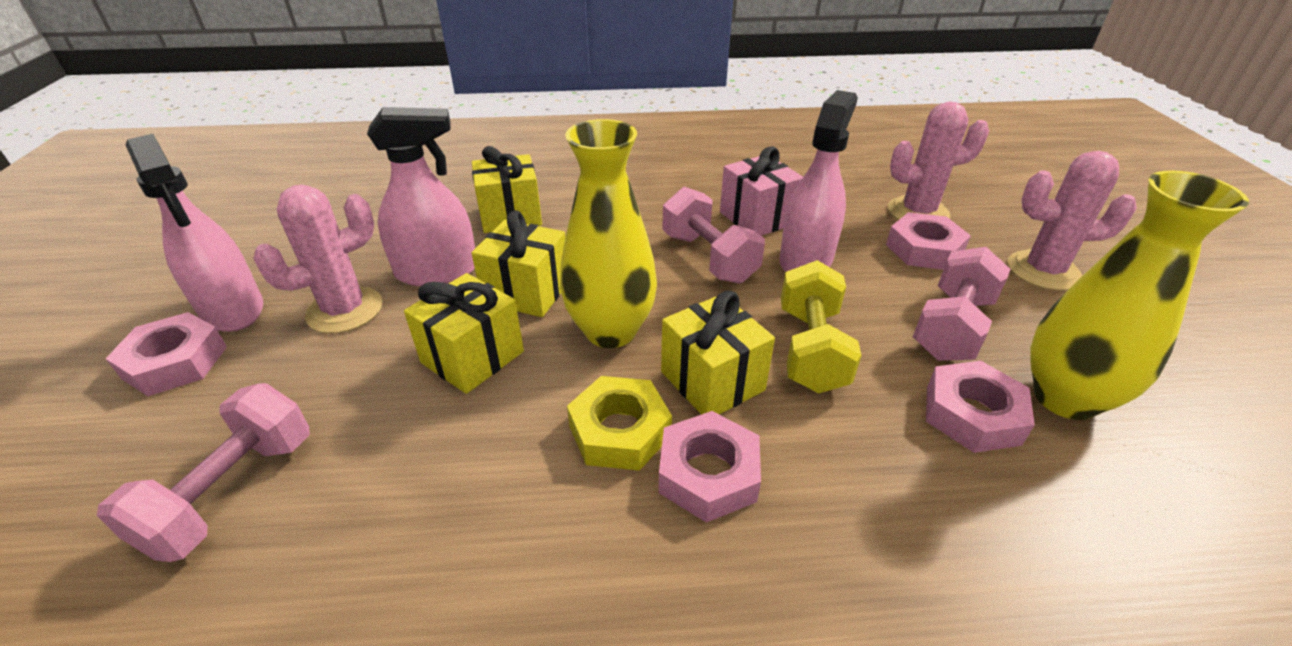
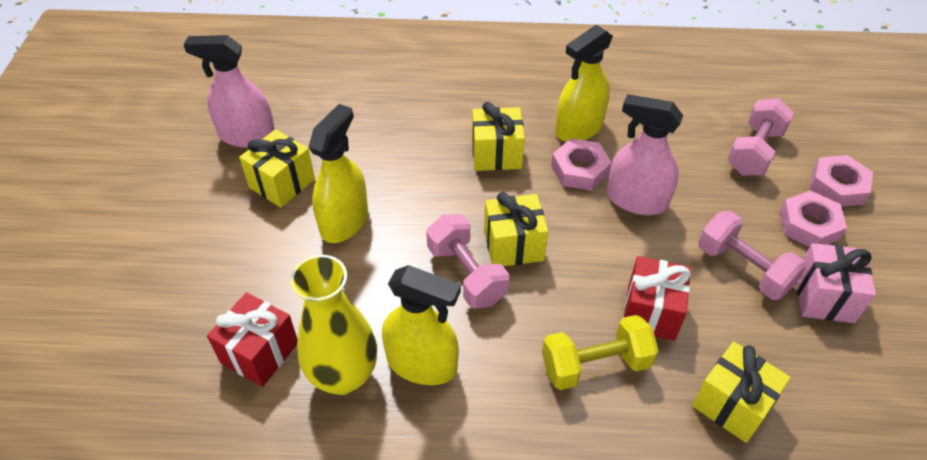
pink cactus: 3 -> 0
pink nut: 4 -> 3
pink spray bottle: 3 -> 2
red gift: 0 -> 2
yellow nut: 1 -> 0
yellow spray bottle: 0 -> 3
yellow vase: 2 -> 1

